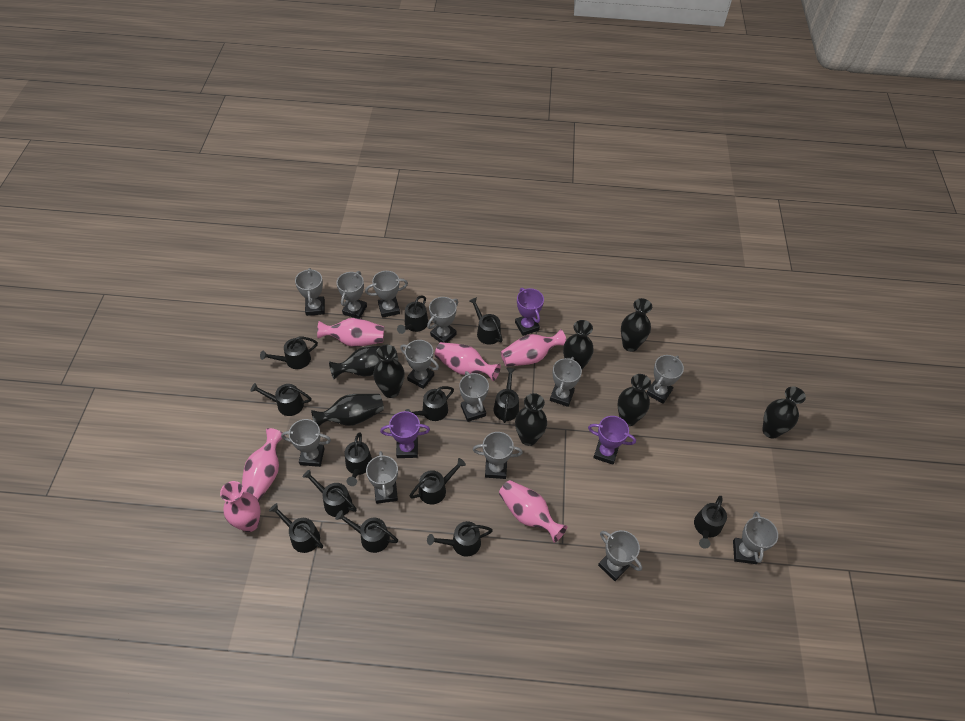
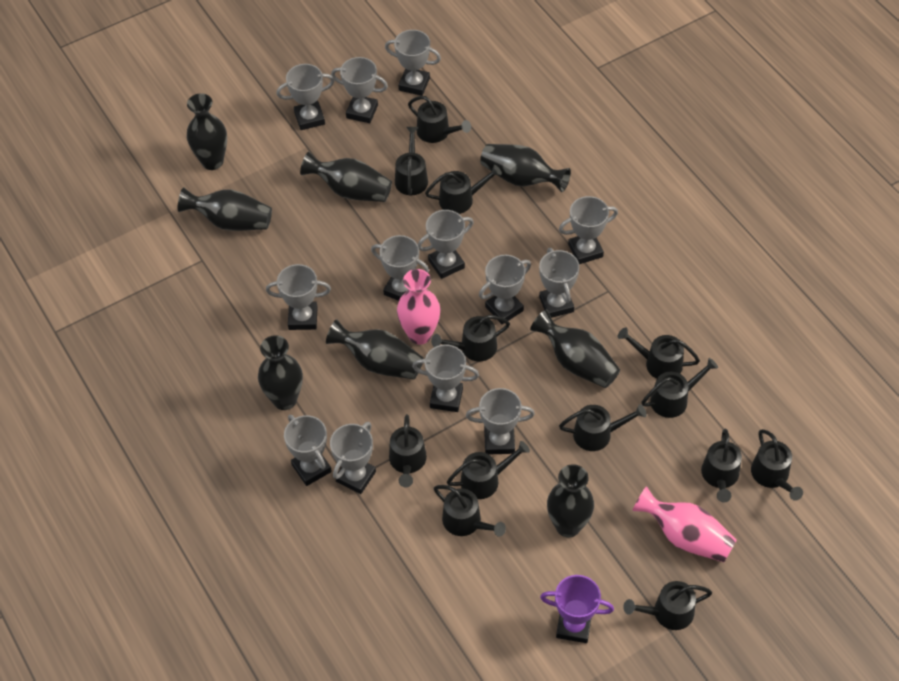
pink vase: 6 -> 2
purple trophy: 3 -> 1

